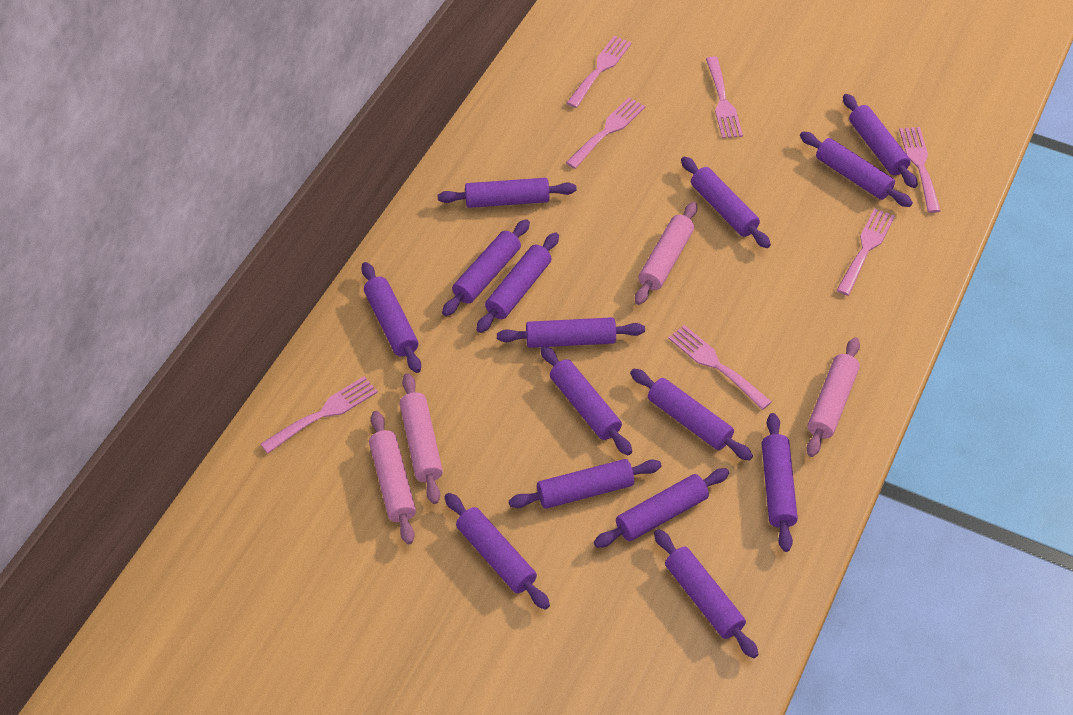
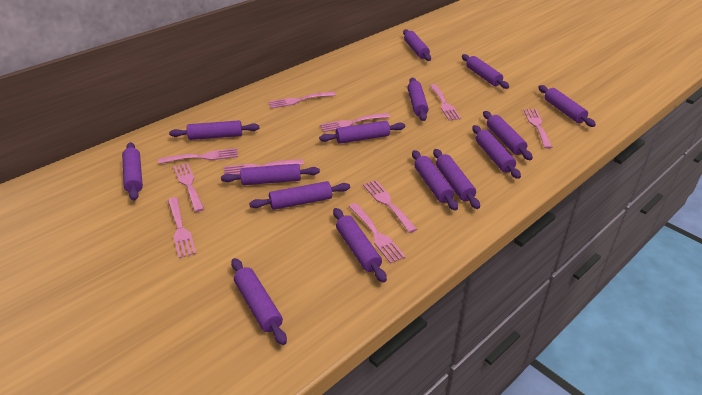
pink fork: 7 -> 10
pink rolling pin: 4 -> 0

